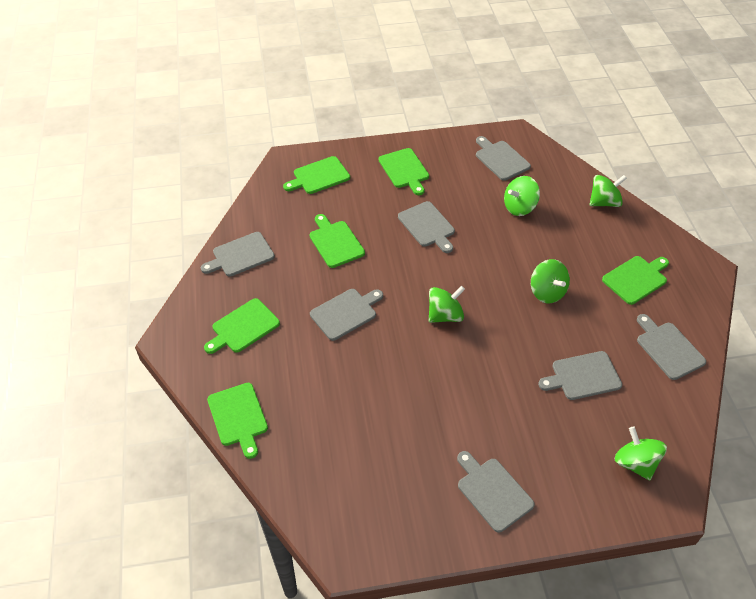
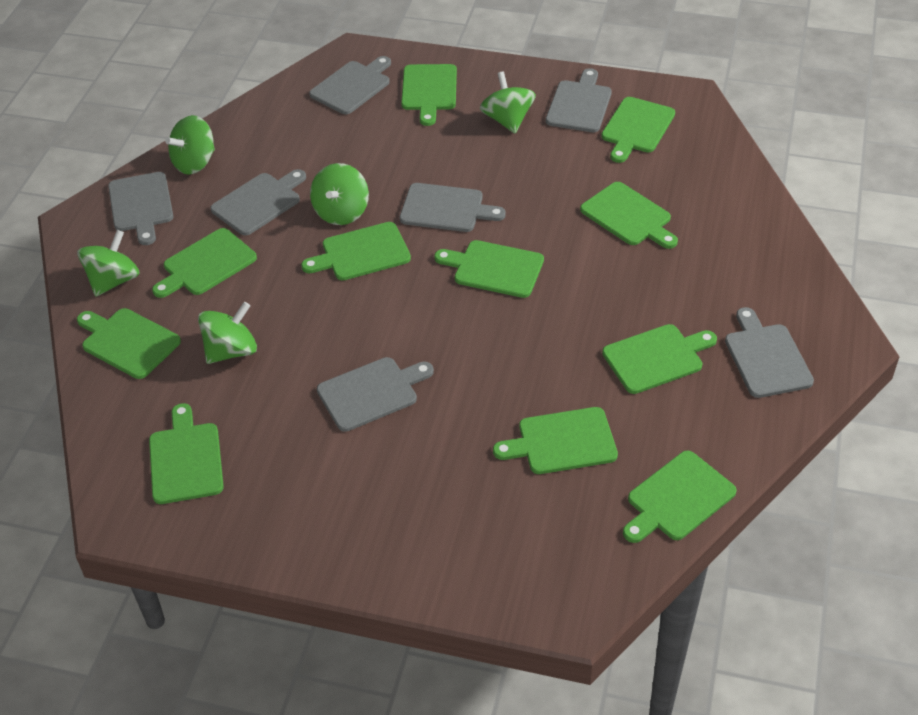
green cutting board: 6 -> 11

